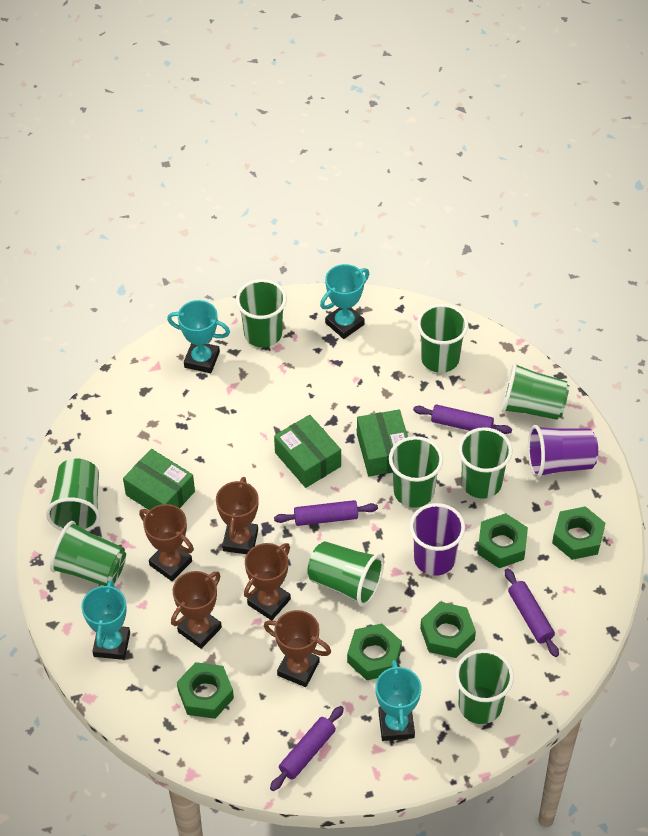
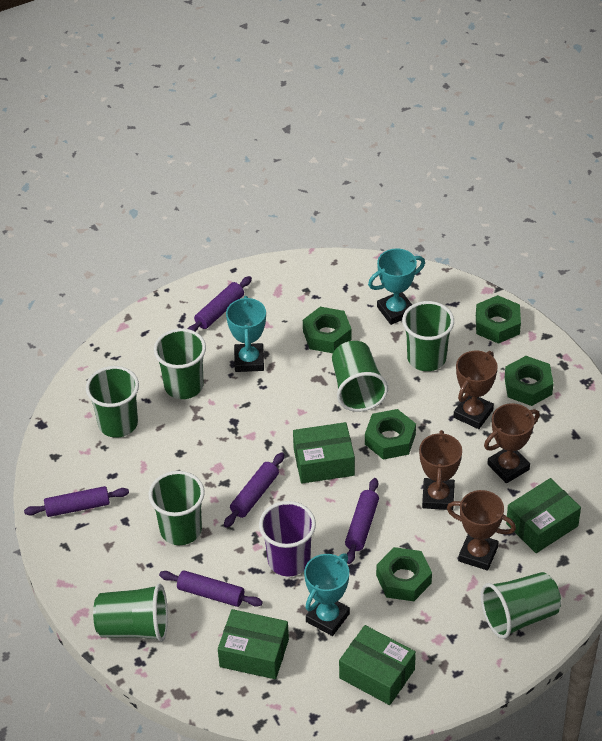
brown trophy: 5 -> 4
green box: 3 -> 4
green cup: 9 -> 7
purple cup: 2 -> 1
purple rolling pin: 4 -> 5
turquoise trophy: 4 -> 3

